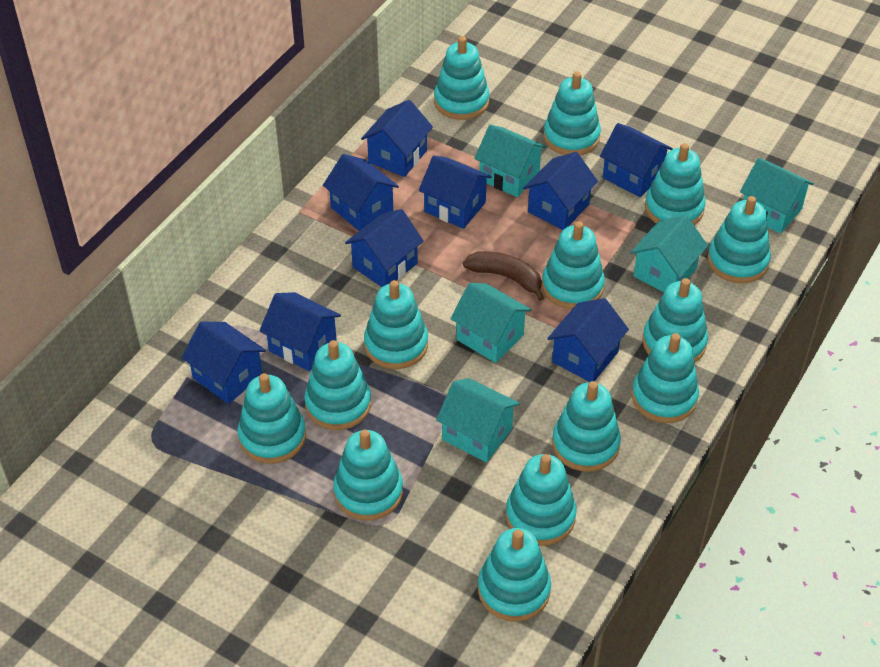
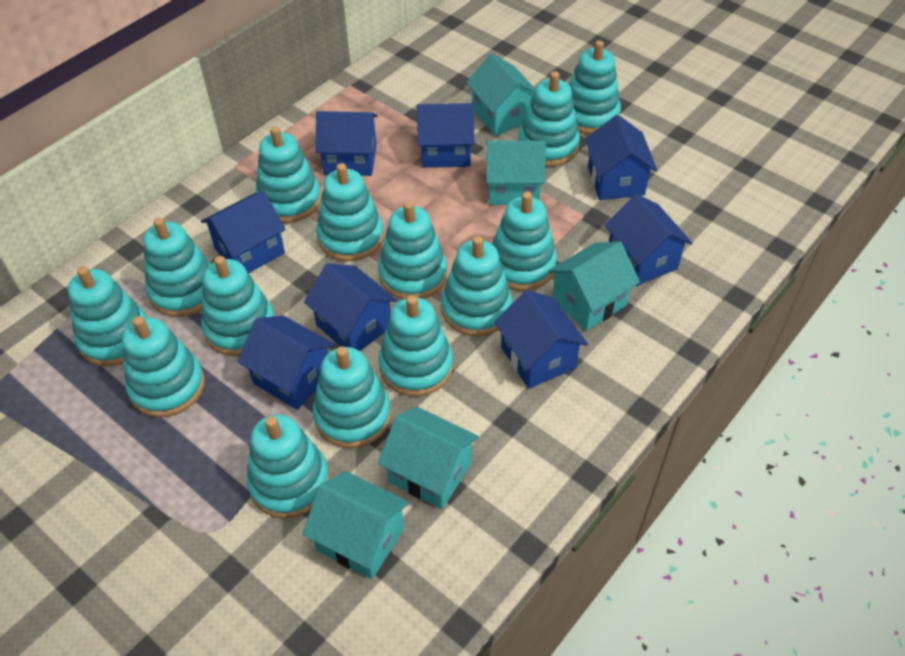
blue house: 9 -> 8
brown banana: 1 -> 0

